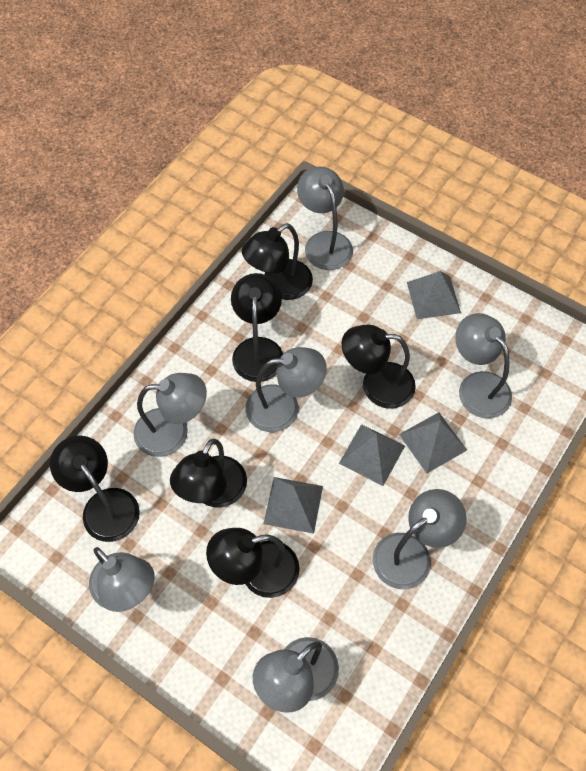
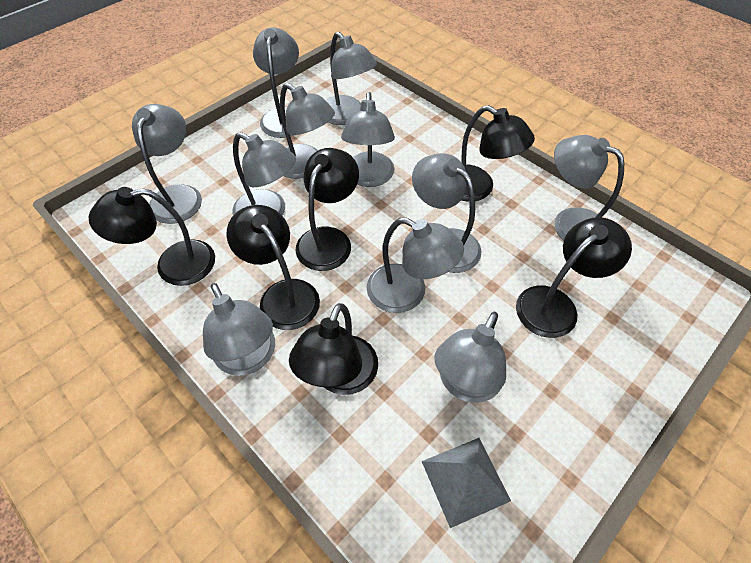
grey lamp: 7 -> 11
grey pyramid: 4 -> 1

